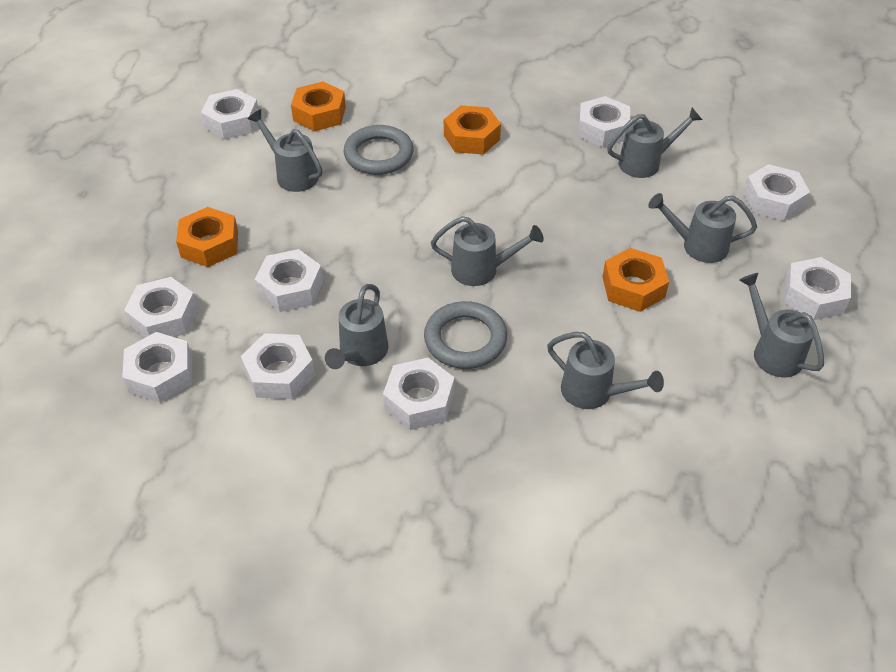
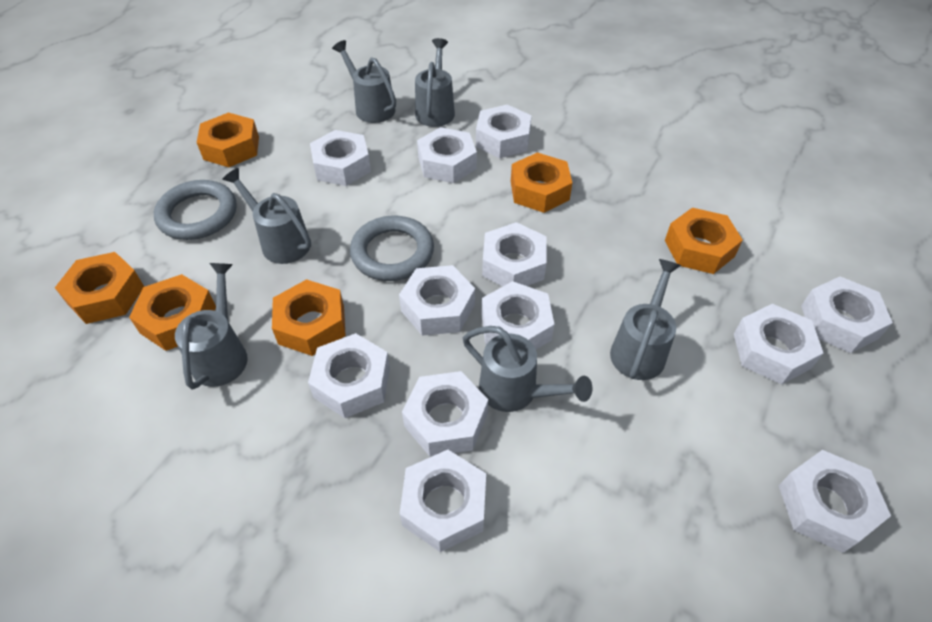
grey watering can: 7 -> 6
orange nut: 4 -> 6
white nut: 9 -> 12

